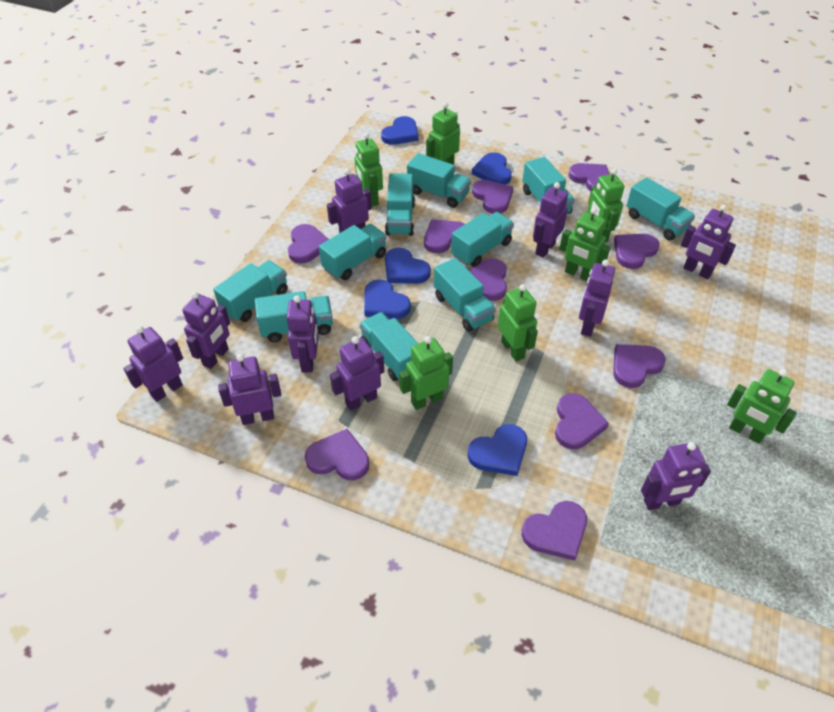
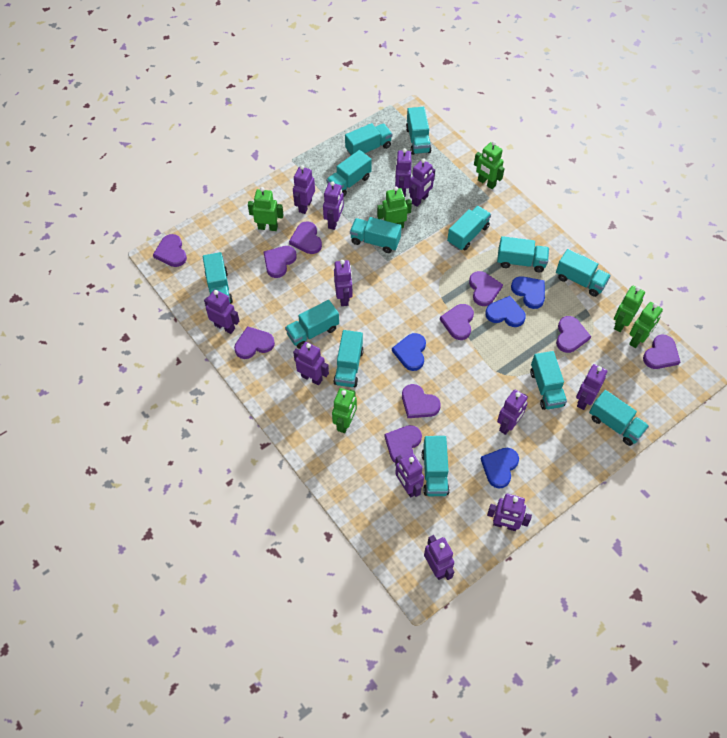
blue heart: 5 -> 4
green robot: 7 -> 6
purple robot: 10 -> 12
turquoise truck: 10 -> 13

